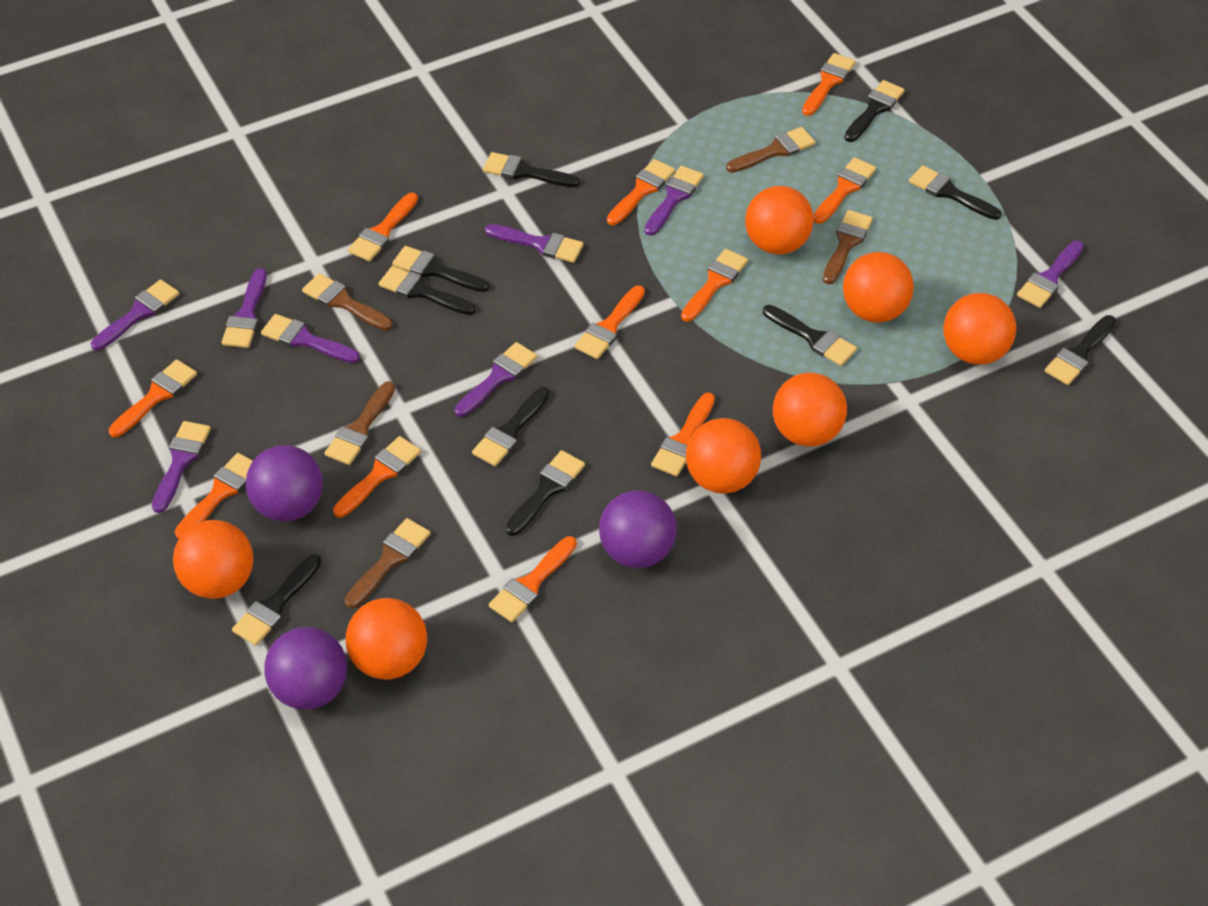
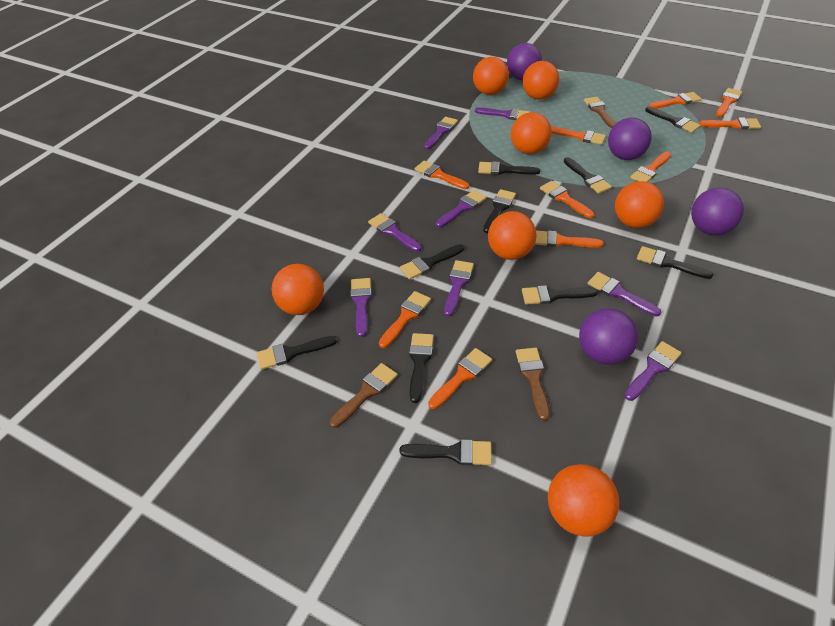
brown brush: 5 -> 3
orange brush: 11 -> 10
purple ball: 3 -> 4

